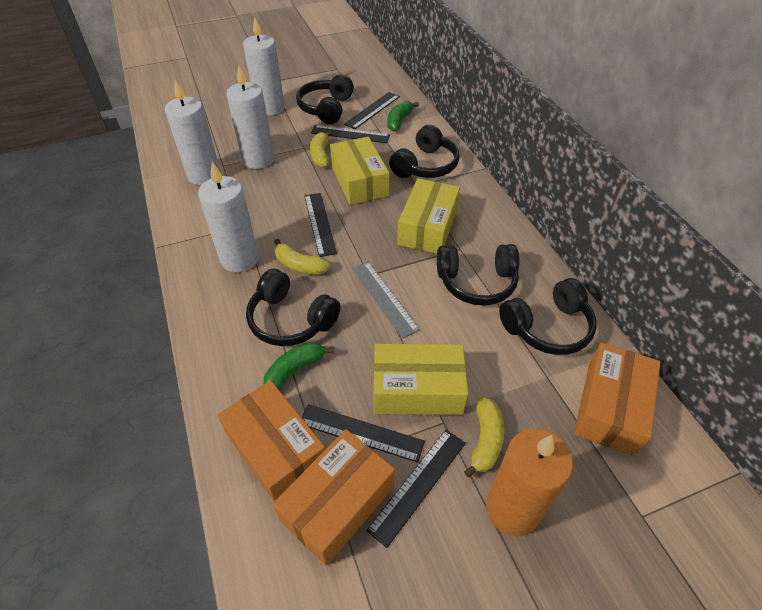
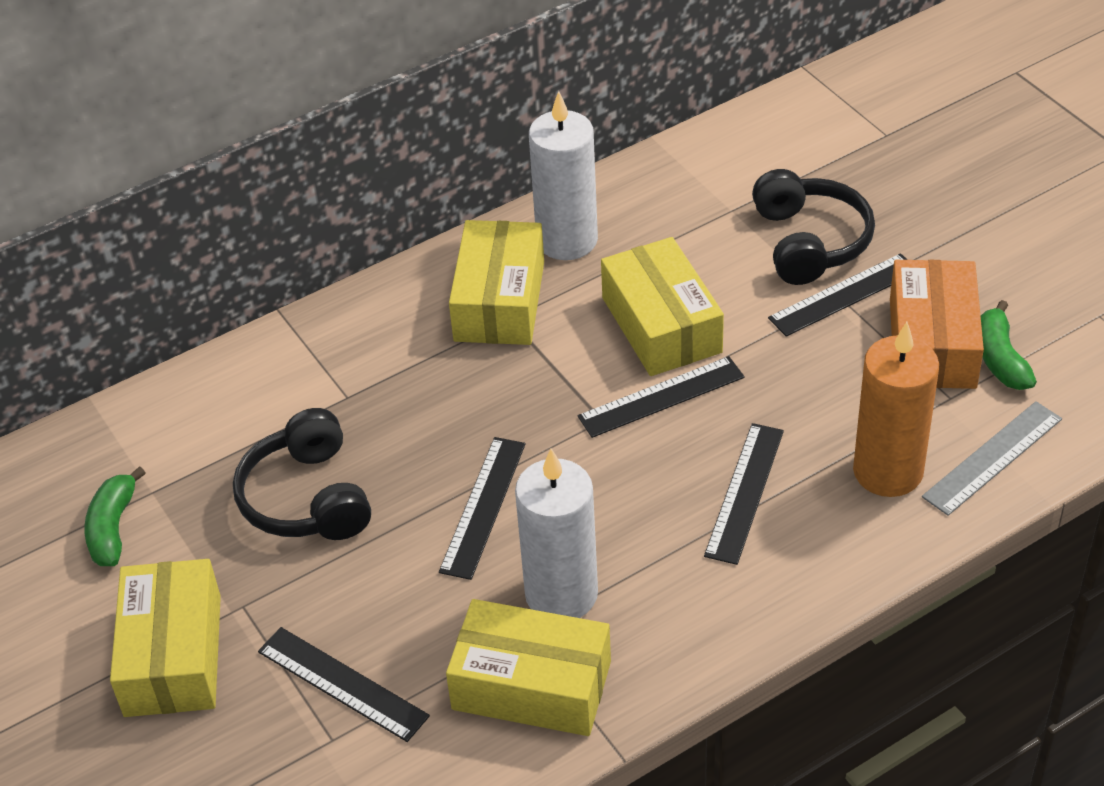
black headphones: 5 -> 2
orange box: 3 -> 1
white candle: 4 -> 2
yellow banana: 3 -> 0
yellow box: 3 -> 4

